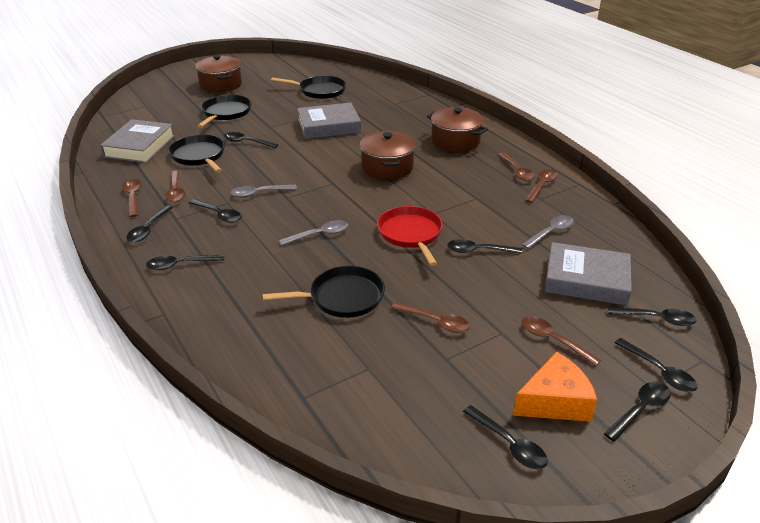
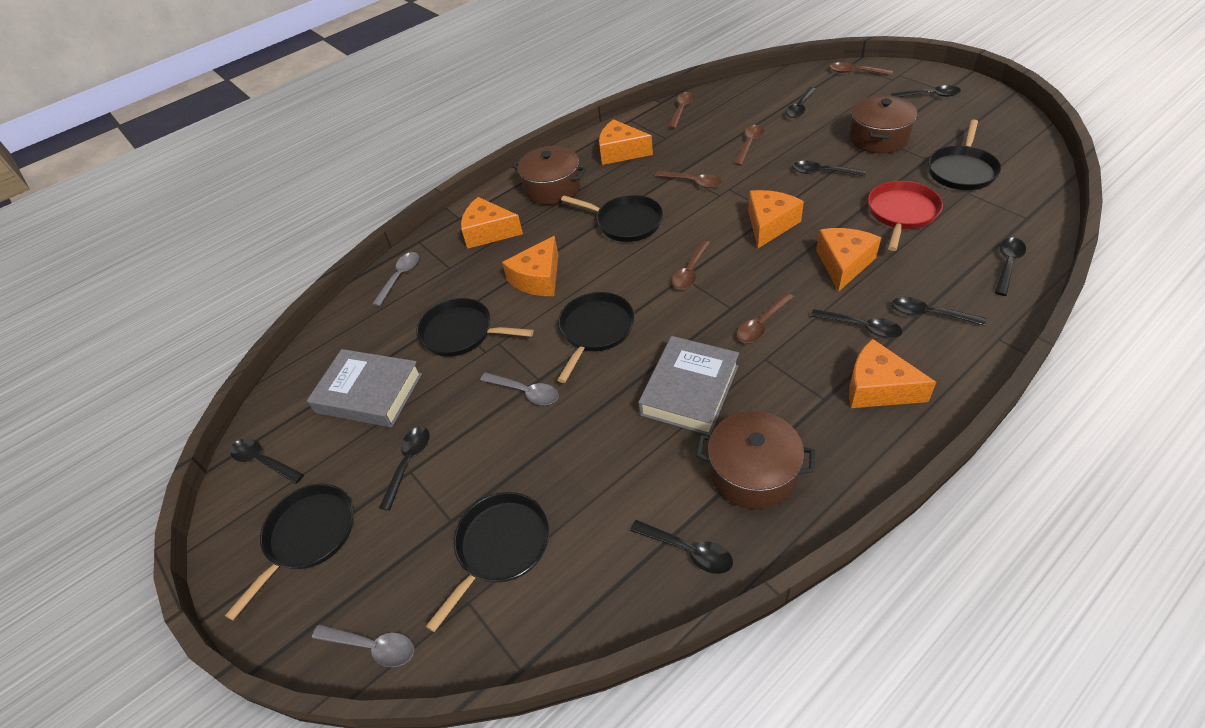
black pan: 4 -> 6
grey book: 3 -> 2
orange cheese: 1 -> 6

